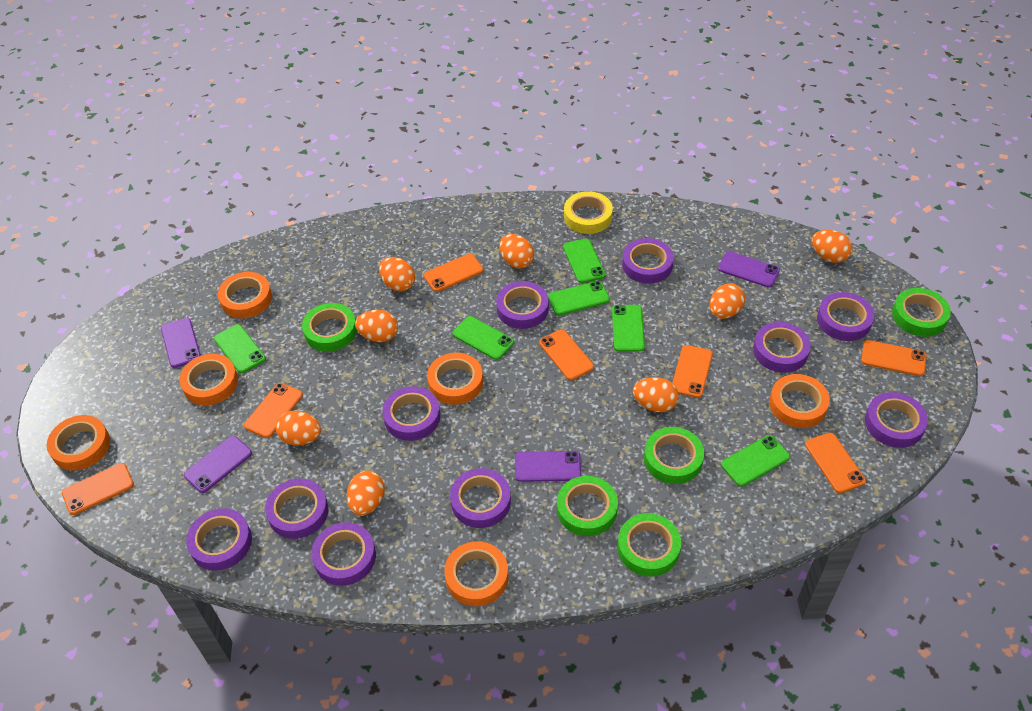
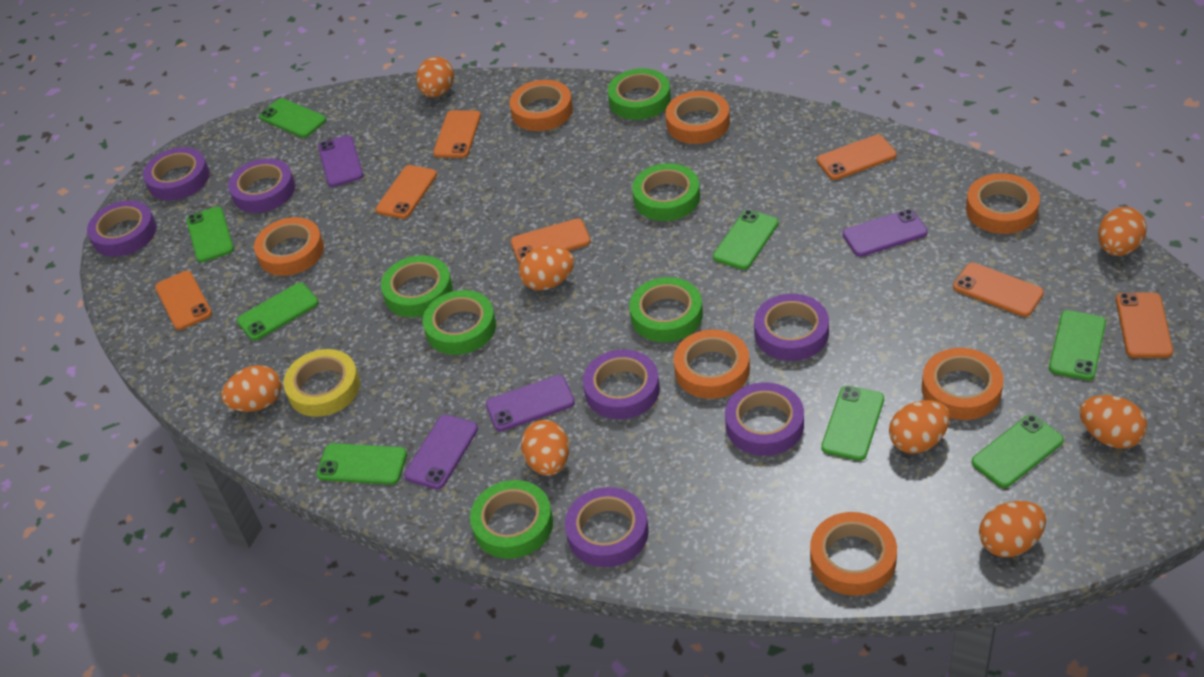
green phone: 6 -> 8
green tape: 5 -> 6
orange tape: 6 -> 7
purple tape: 10 -> 7

